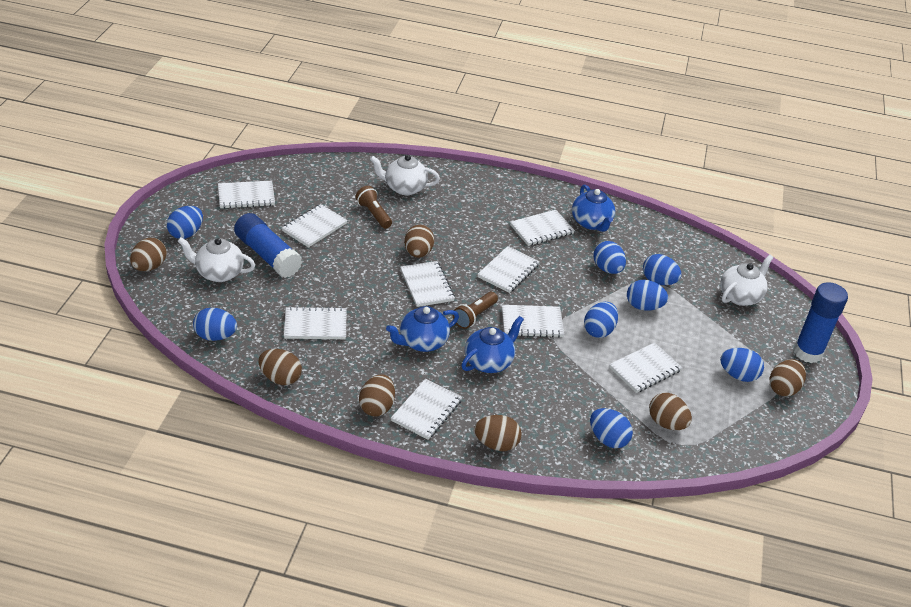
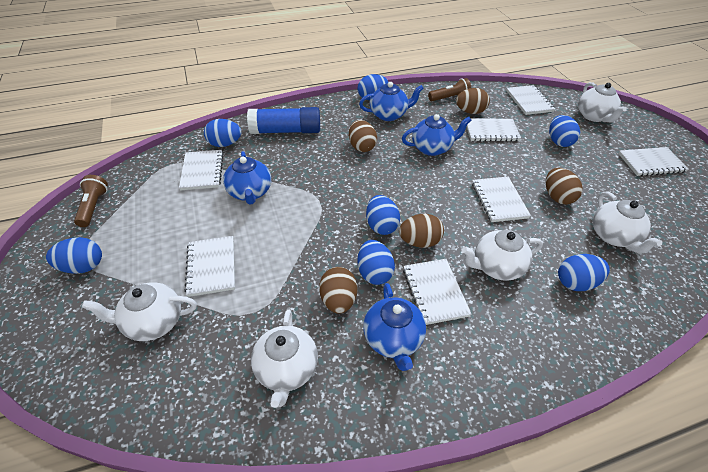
blue egg: 8 -> 7
blue glue stick: 2 -> 1
blue teapot: 3 -> 4
brown egg: 7 -> 5
white notebook: 9 -> 7
white teapot: 3 -> 5

